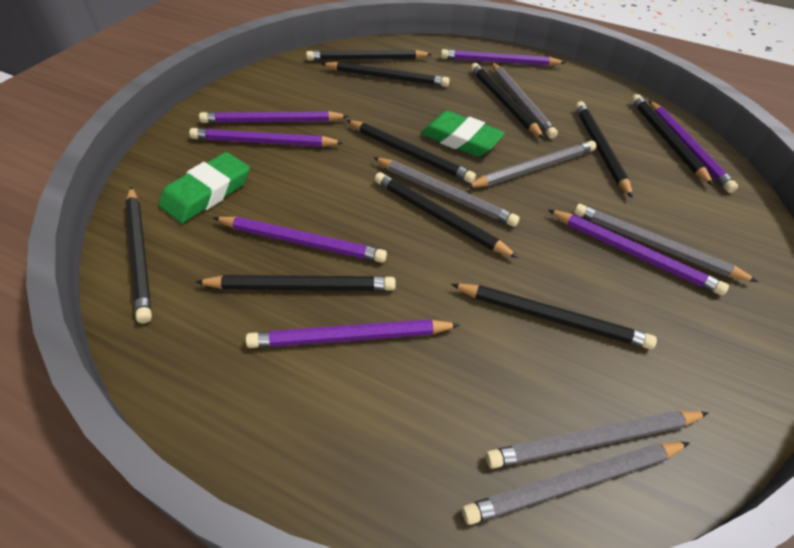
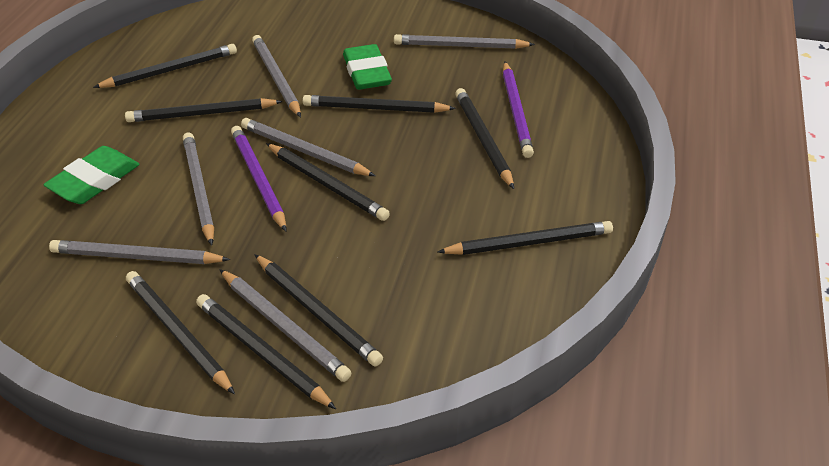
black pencil: 10 -> 9
purple pencil: 7 -> 2

